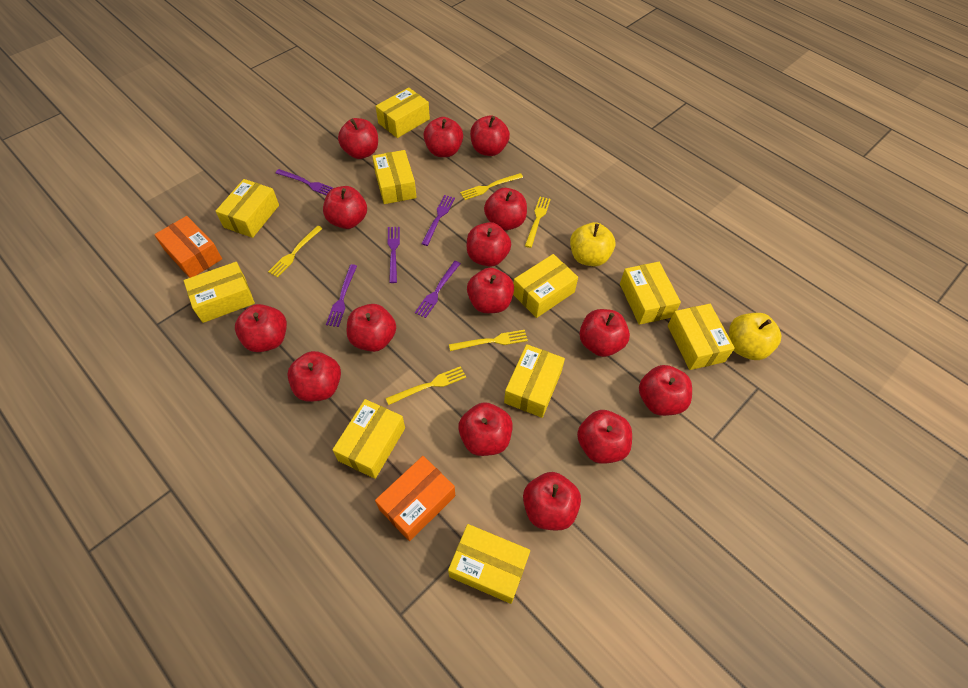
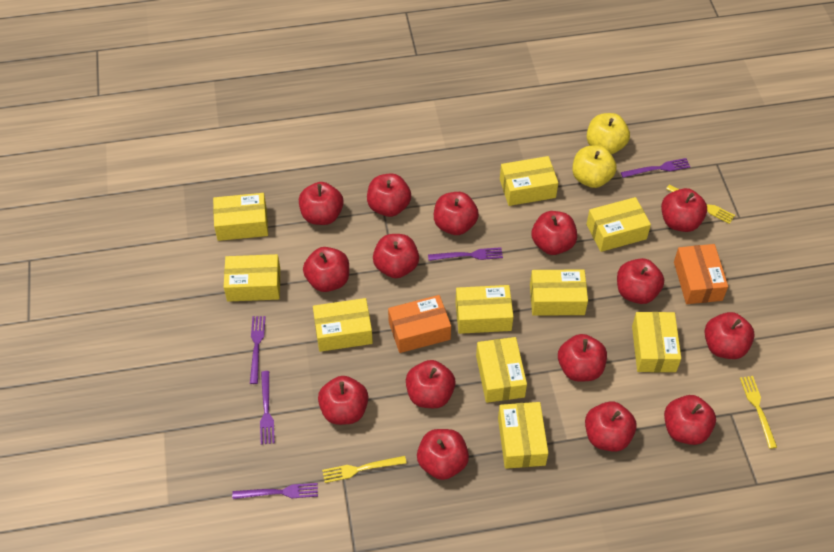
yellow fork: 5 -> 3

